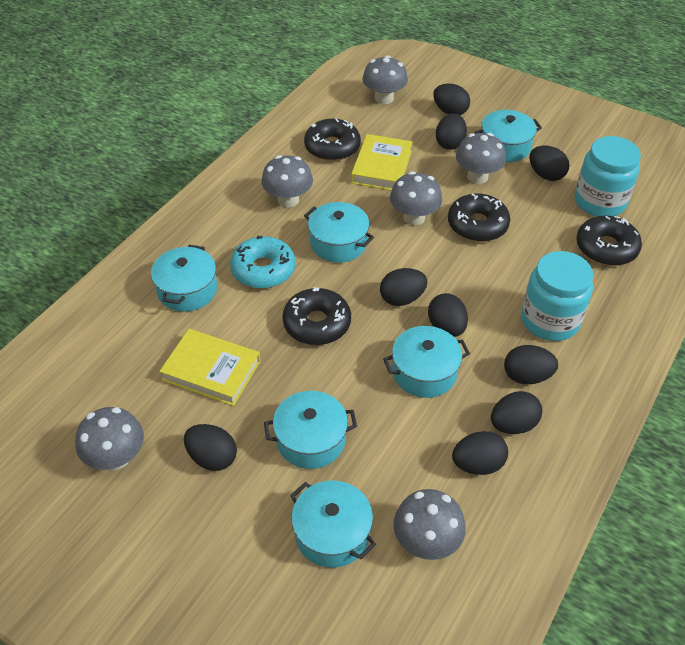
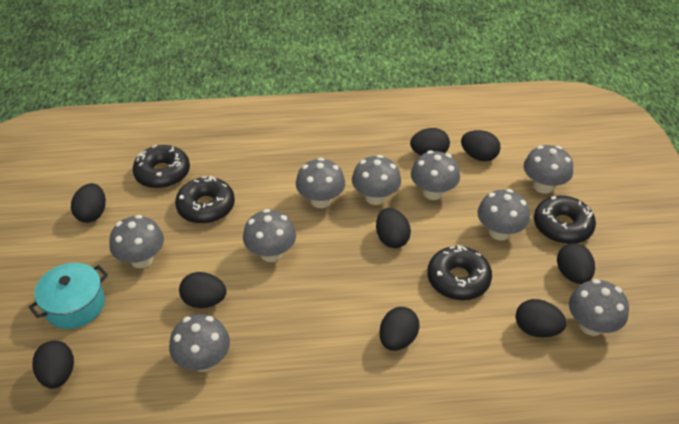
grey mushroom: 6 -> 9
turquoise donut: 1 -> 0
turquoise jar: 2 -> 0
turquoise pot: 6 -> 1
yellow book: 2 -> 0

